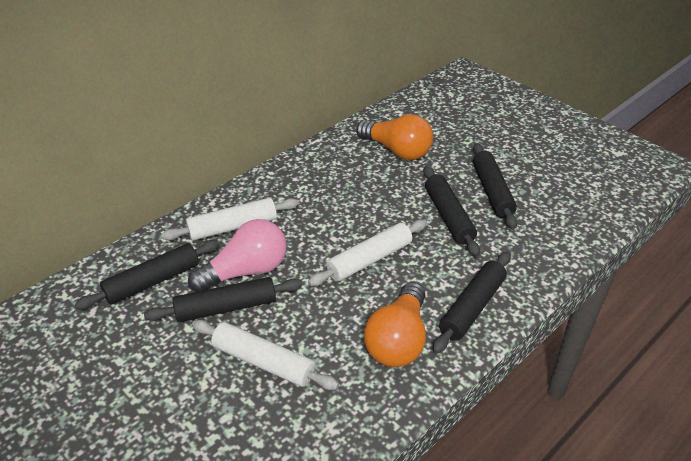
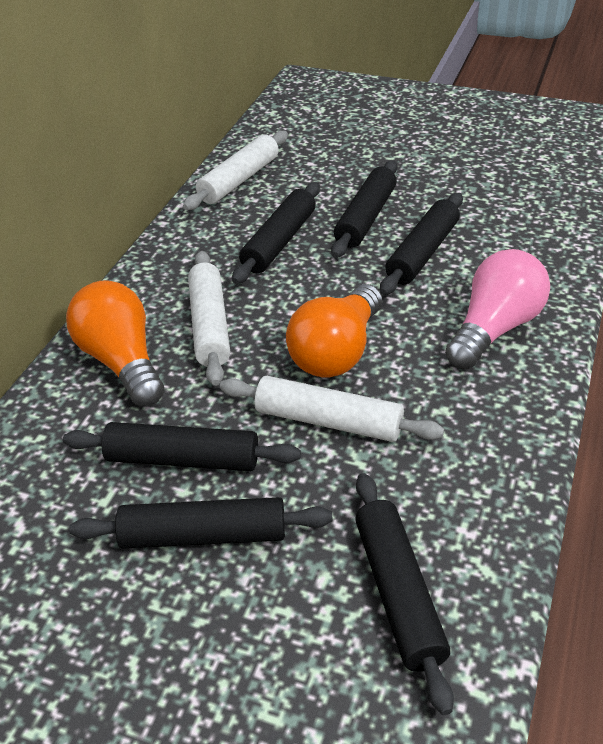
black rolling pin: 5 -> 6

